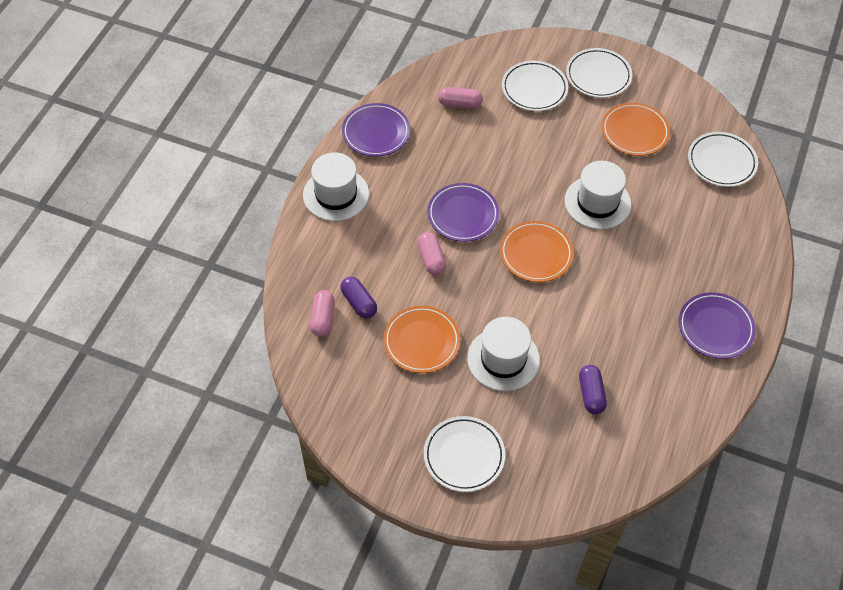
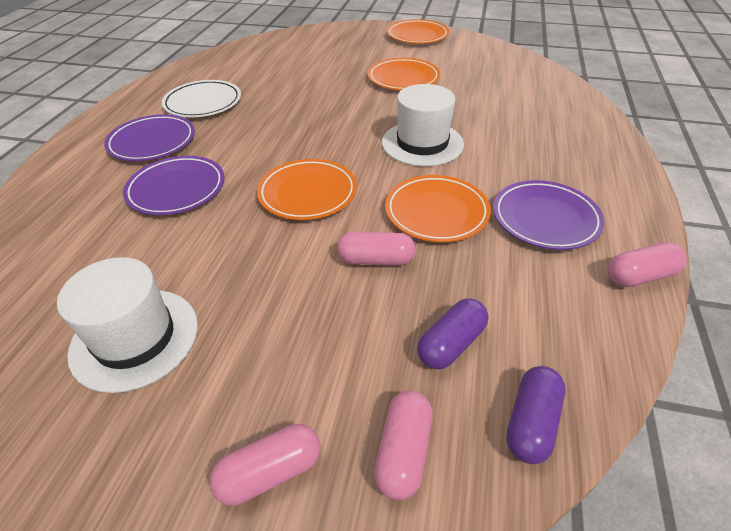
orange plate: 3 -> 4
pink capsule: 3 -> 4
white hat: 3 -> 2
white plate: 4 -> 1

